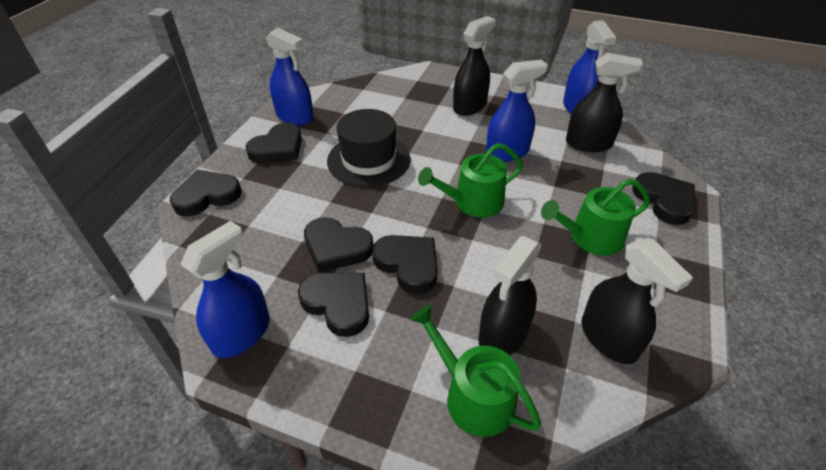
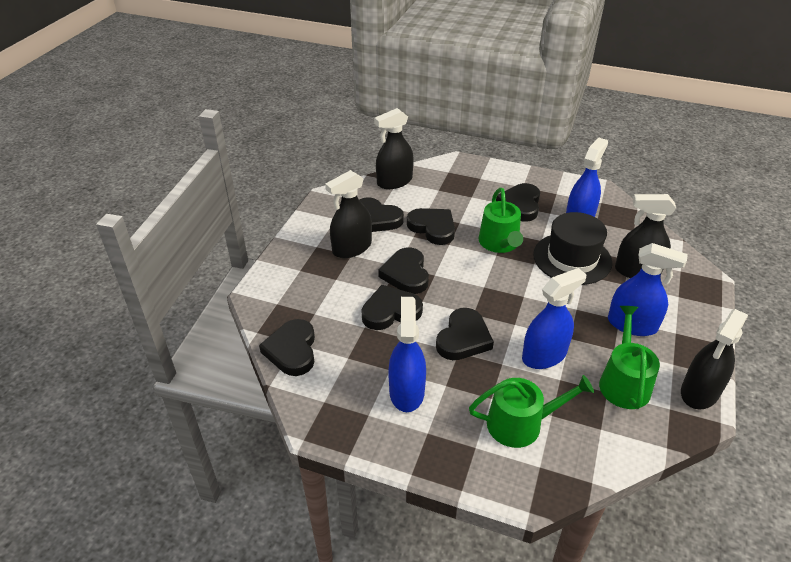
black heart: 6 -> 7

